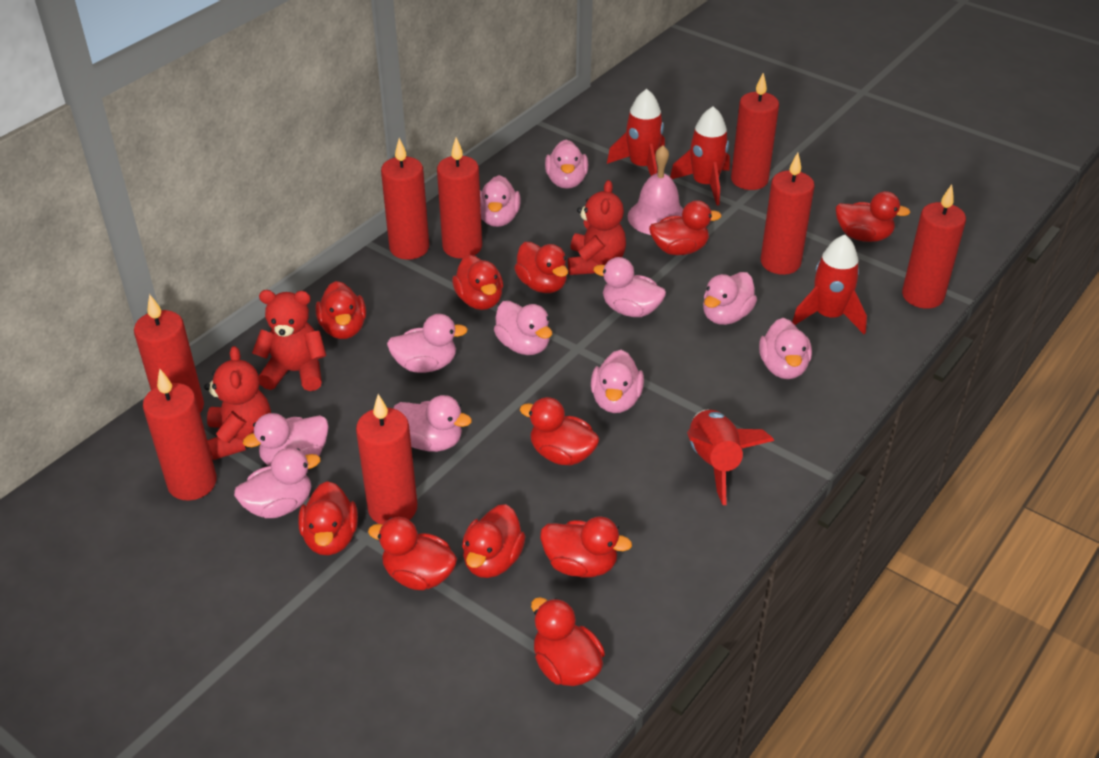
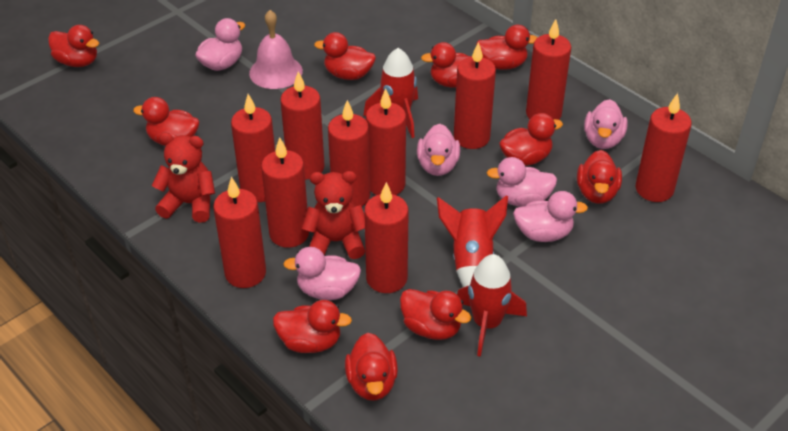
pink duck: 11 -> 6
red candle: 8 -> 10
red duck: 11 -> 10
red rocket: 4 -> 3
red teddy bear: 3 -> 2

